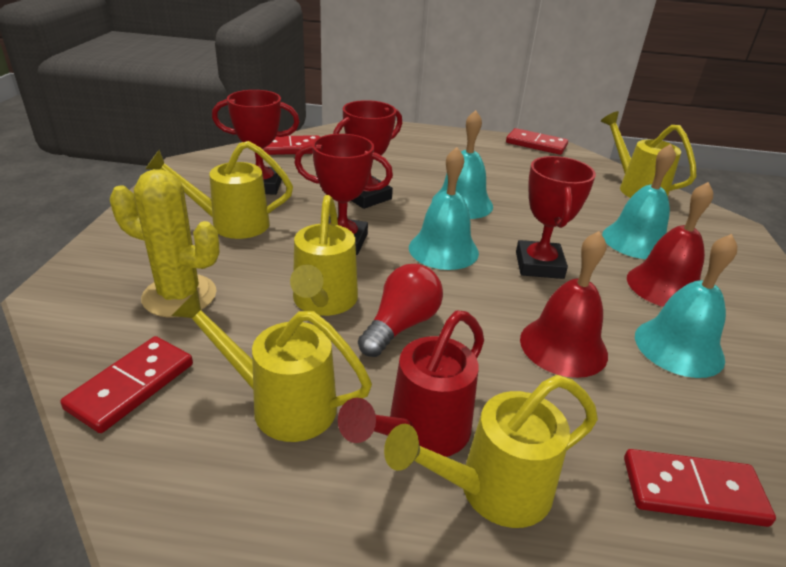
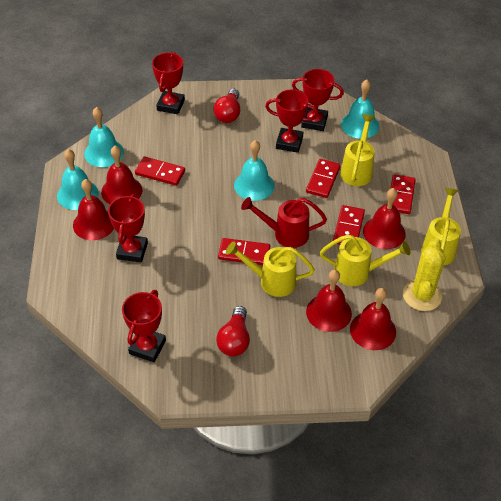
red bell: 2 -> 5
red domino: 4 -> 5
red light bulb: 1 -> 2
red trophy: 4 -> 5
yellow watering can: 5 -> 4

